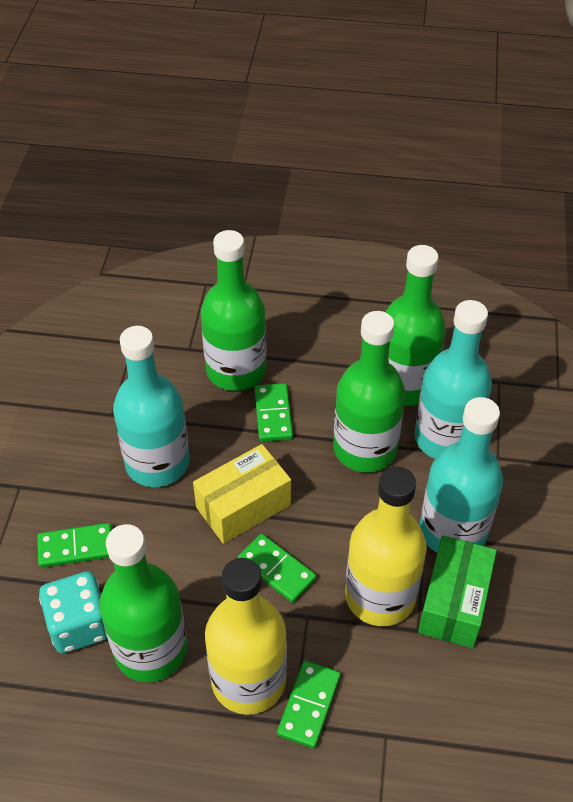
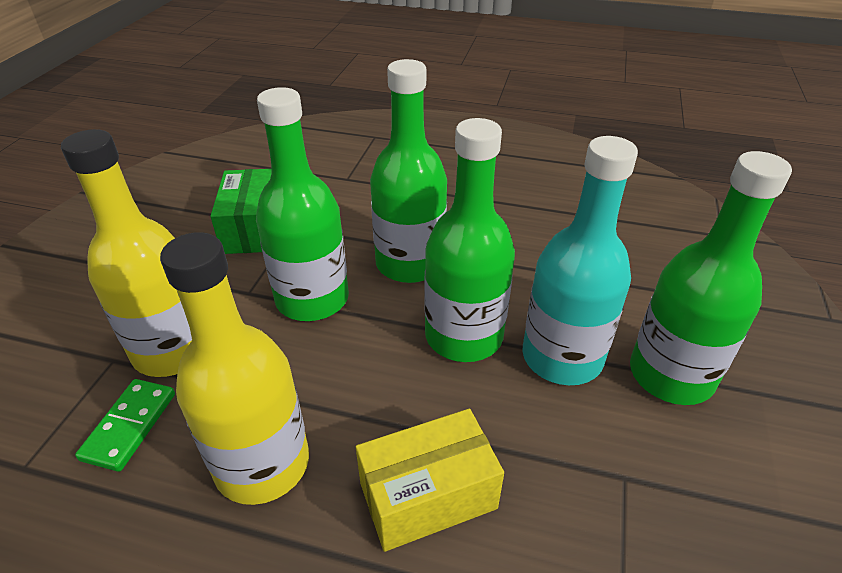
green domino: 4 -> 1
turquoise bottle: 3 -> 1
turquoise dice: 1 -> 0

